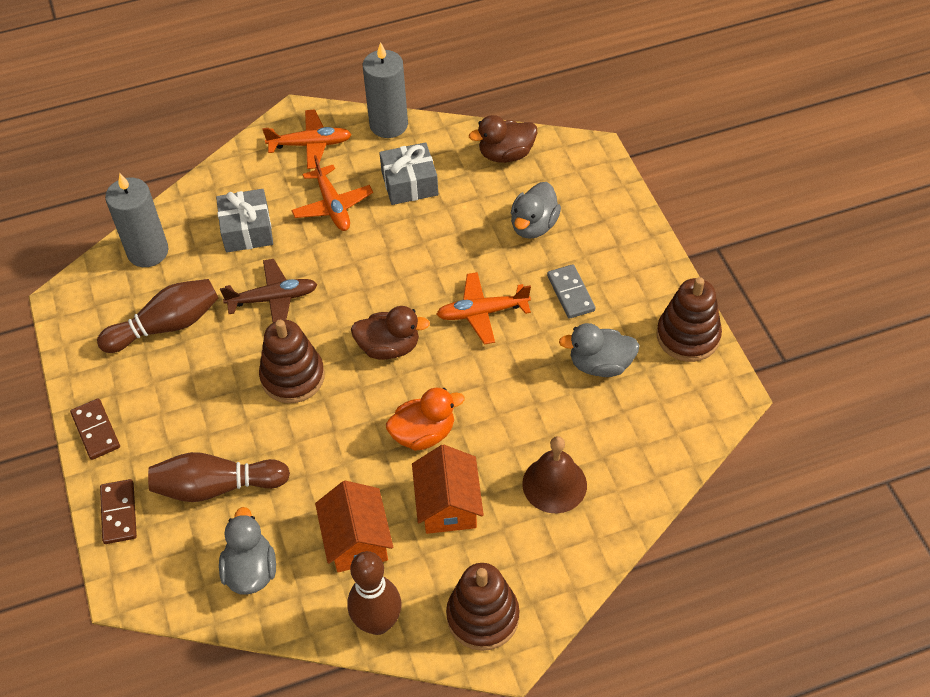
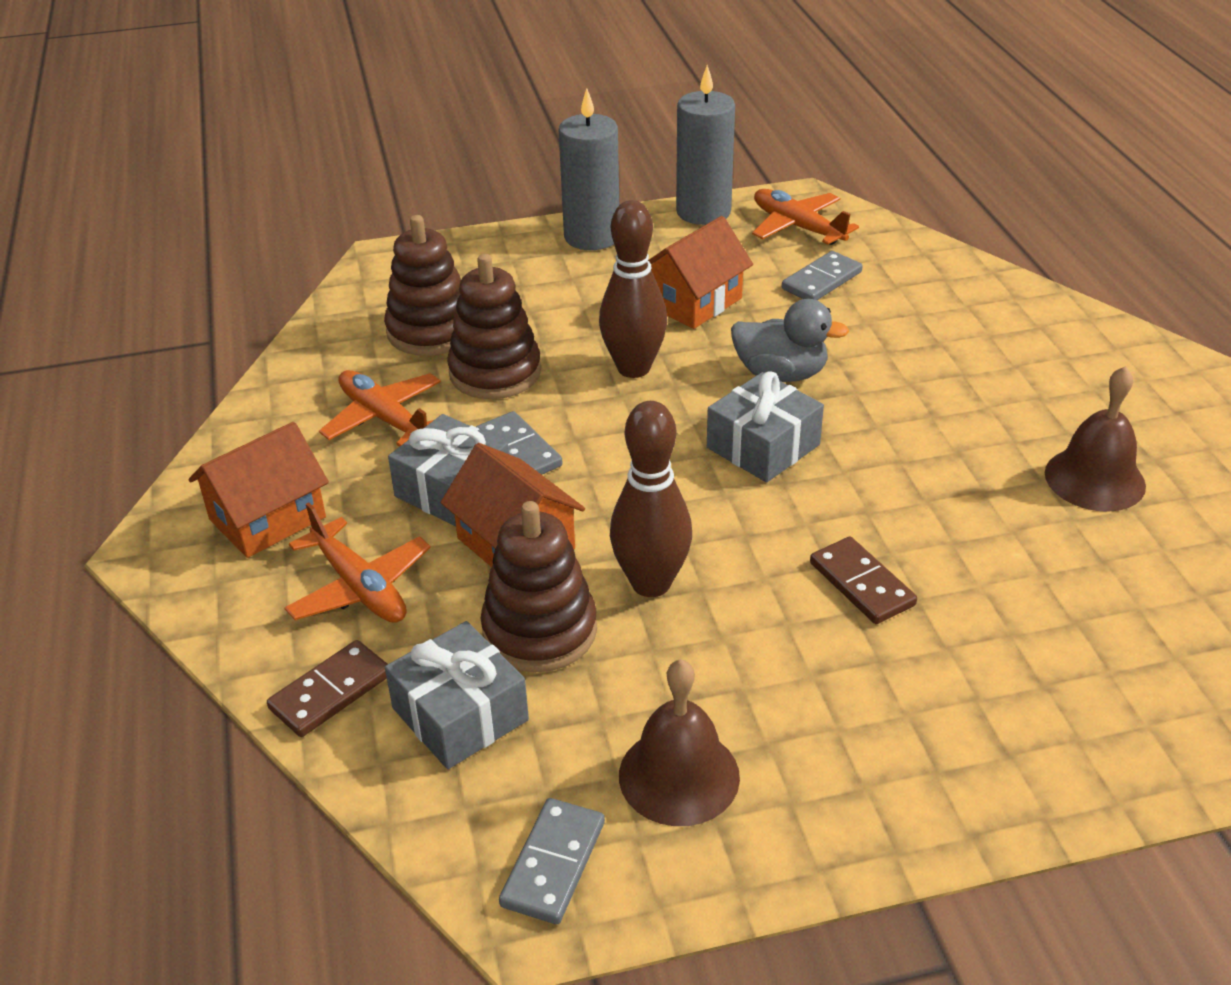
brown bell: 1 -> 2
brown bowling pin: 3 -> 2
brown duck: 2 -> 0
brown plane: 1 -> 0
grey domino: 1 -> 3
grey duck: 3 -> 1
grey gift: 2 -> 3
orange duck: 1 -> 0
orange house: 2 -> 3

